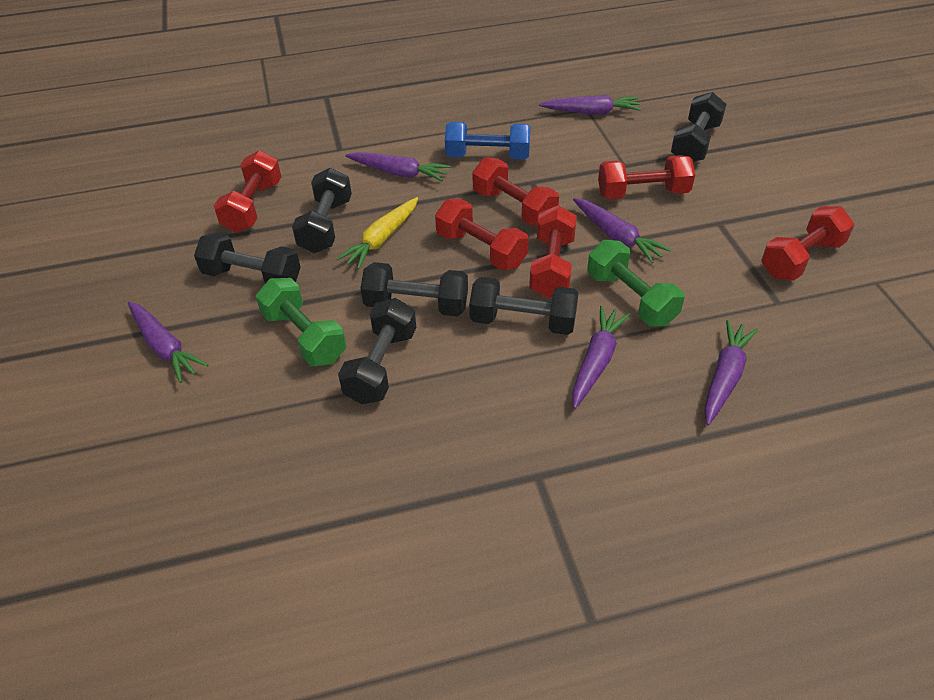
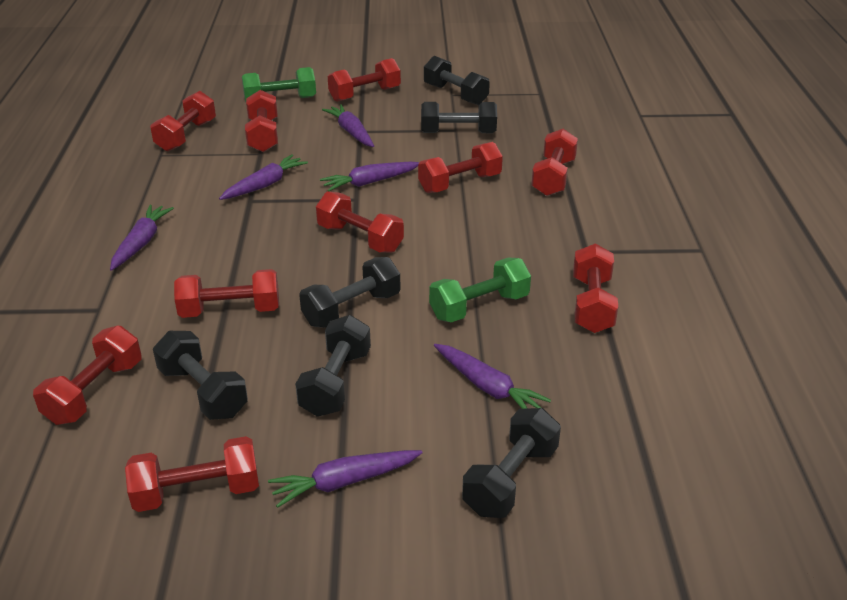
blue dumbbell: 1 -> 0
red dumbbell: 6 -> 10
yellow carrot: 1 -> 0

